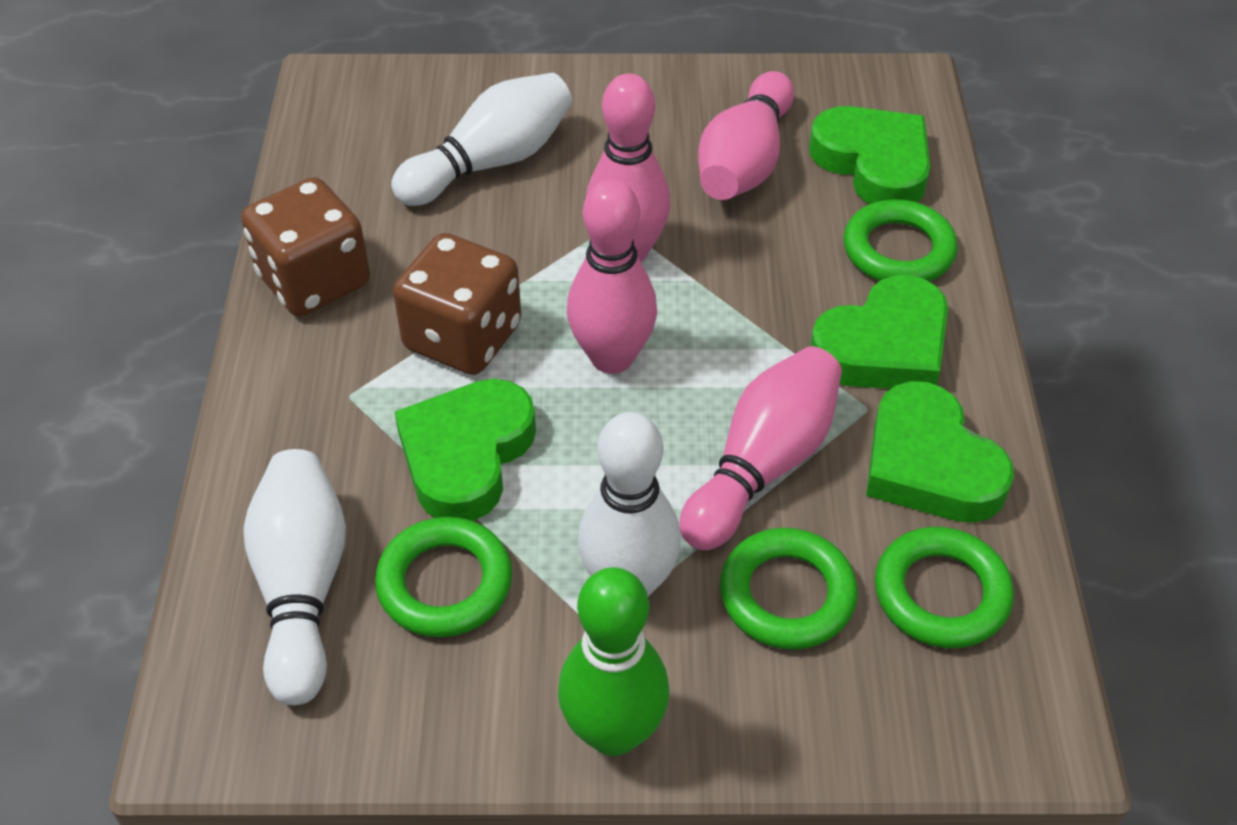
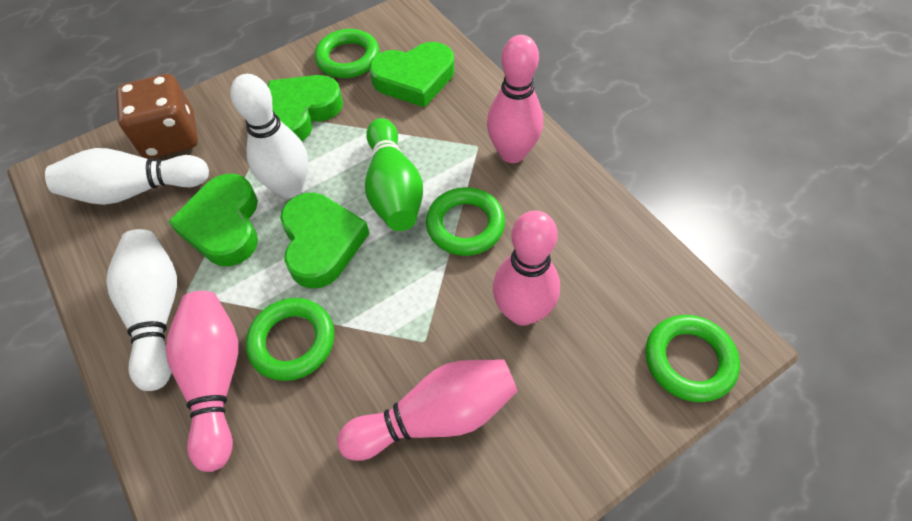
brown dice: 2 -> 1

